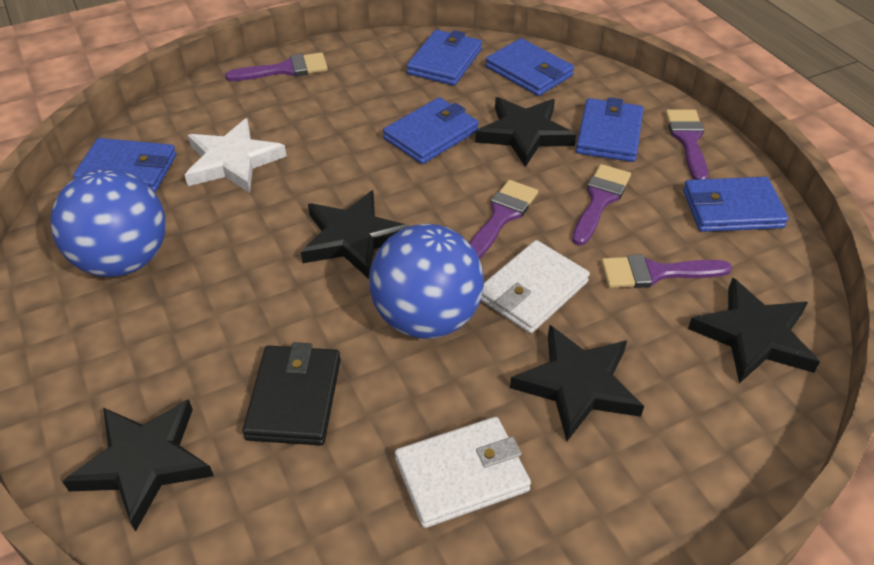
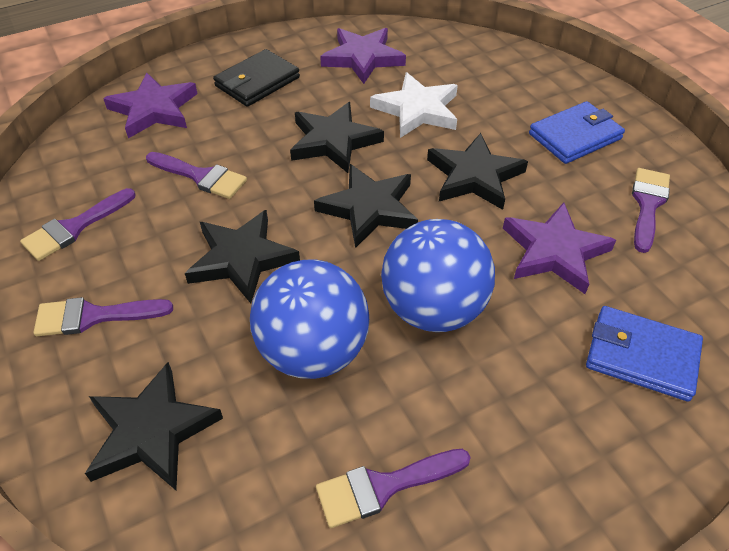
blue wallet: 6 -> 2
purple star: 0 -> 3
white wallet: 2 -> 0

